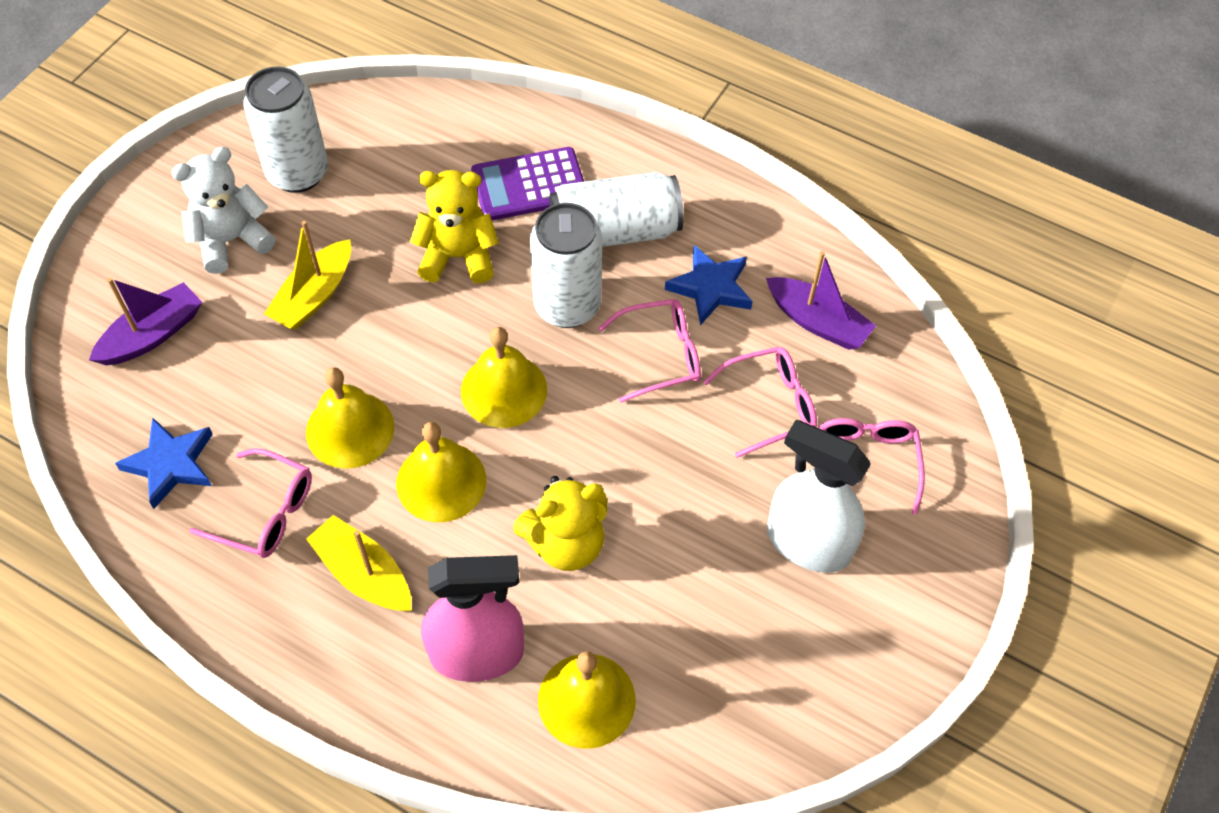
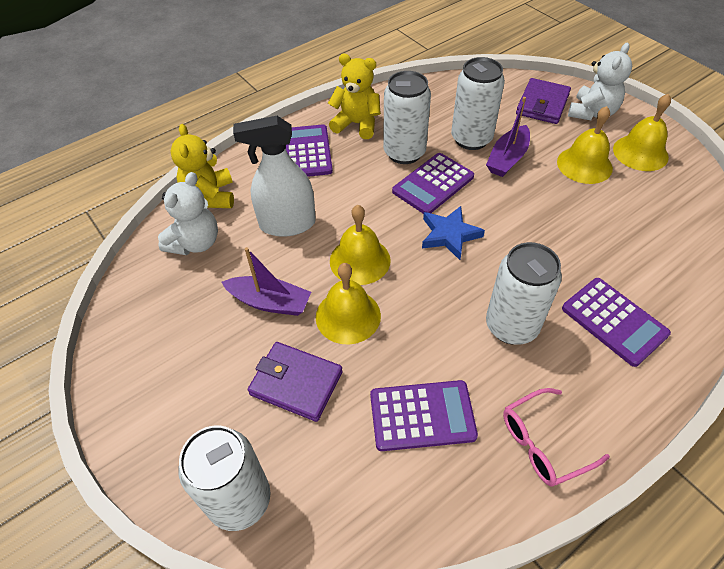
blue star: 2 -> 1
pink glasses: 4 -> 1
pink spray bottle: 1 -> 0
purple calculator: 1 -> 4
purple wallet: 0 -> 2
white can: 3 -> 4
white teddy bear: 1 -> 2
yellow boat: 2 -> 0

